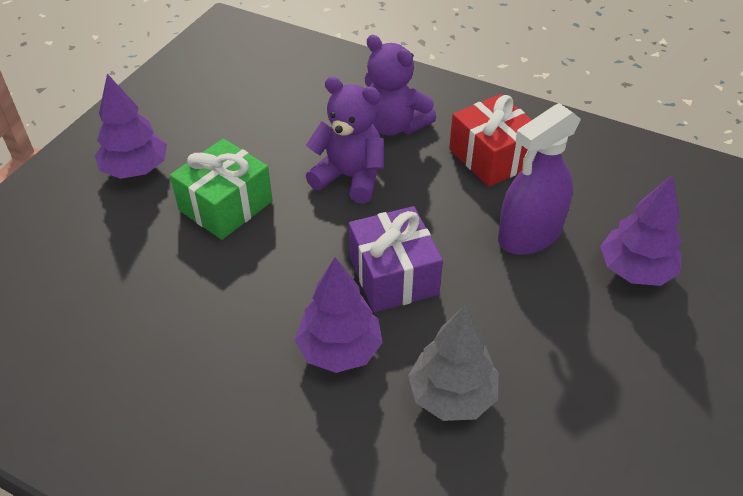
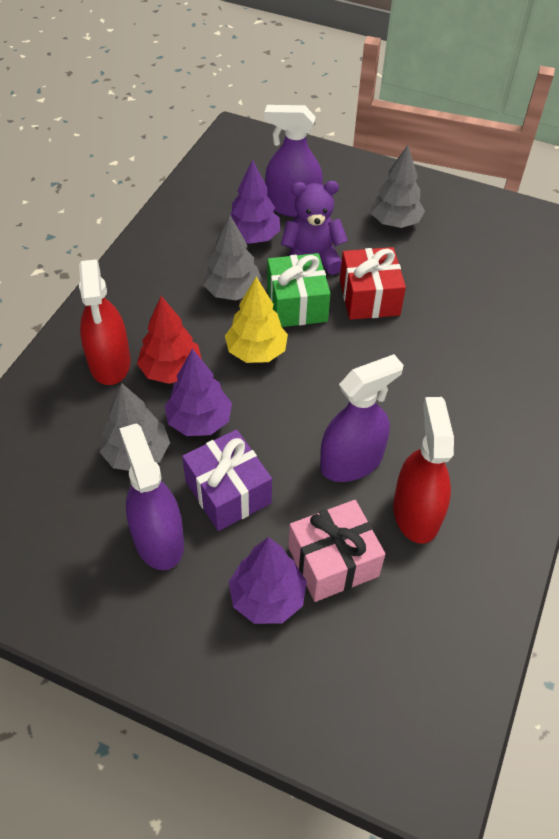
grey tree: 1 -> 3
pink gift: 0 -> 1
purple spray bottle: 1 -> 3
purple teddy bear: 2 -> 1
red spray bottle: 0 -> 2
red tree: 0 -> 1
yellow tree: 0 -> 1

